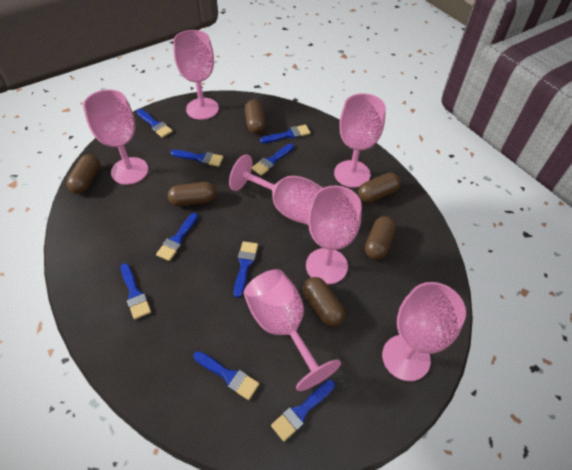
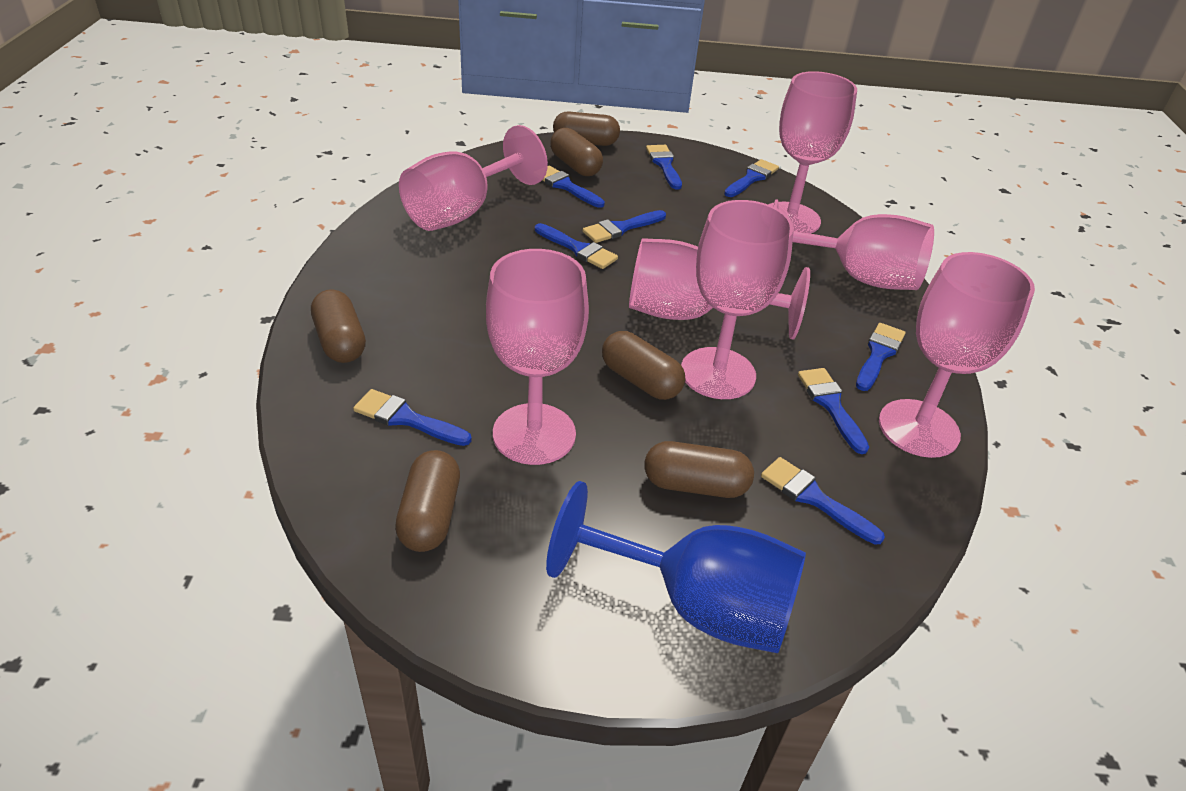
blue goblet: 0 -> 1

